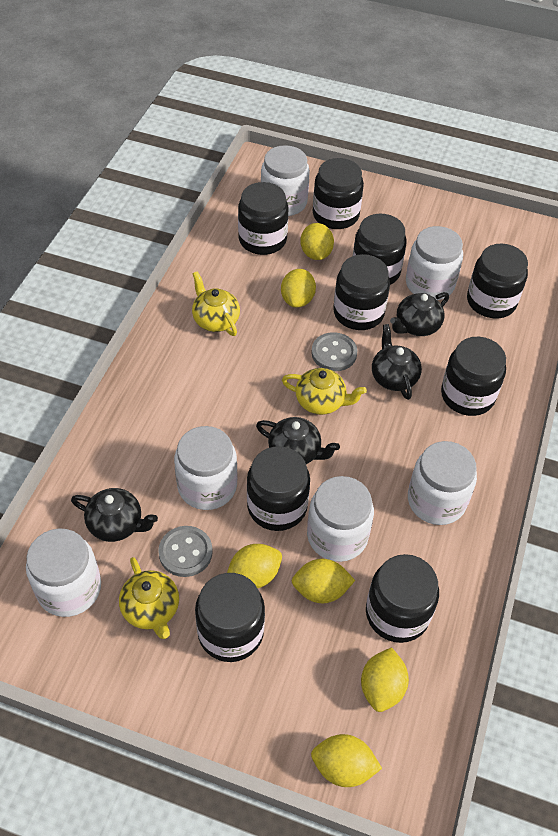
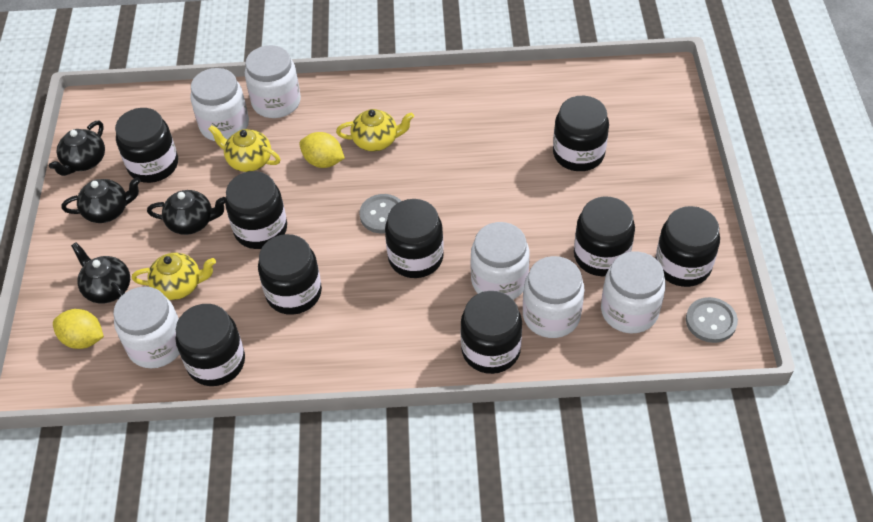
yellow lemon: 6 -> 2

